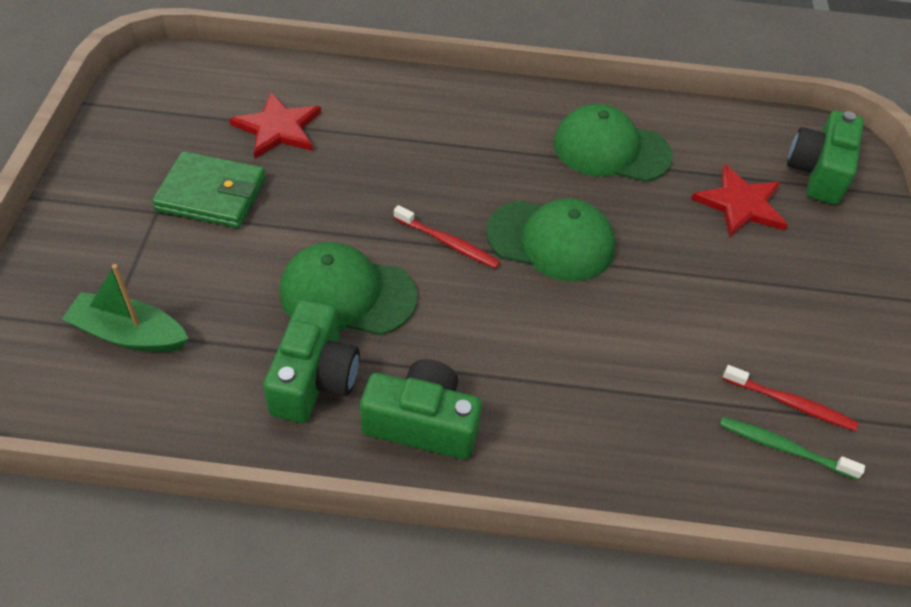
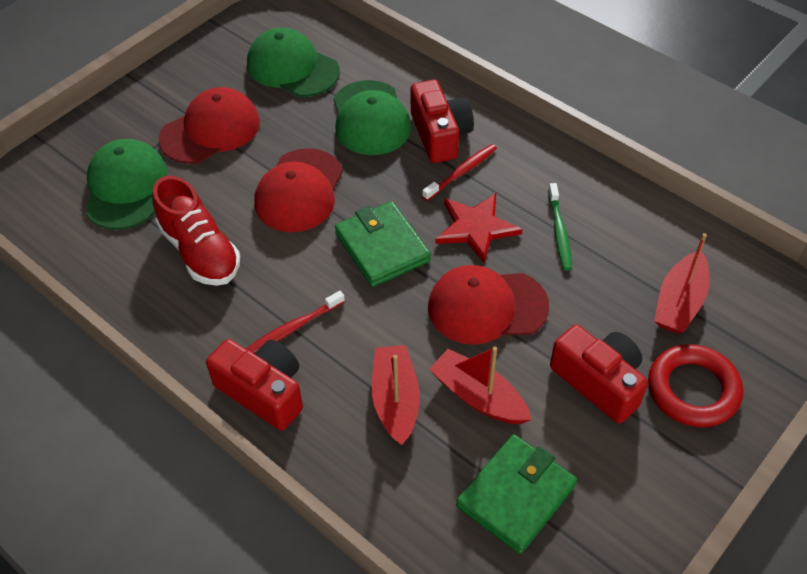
green boat: 1 -> 0
green camera: 3 -> 0
green wallet: 1 -> 2
red boat: 0 -> 3
red camera: 0 -> 3
red cap: 0 -> 3
red ring: 0 -> 1
red shoe: 0 -> 1
red star: 2 -> 1

